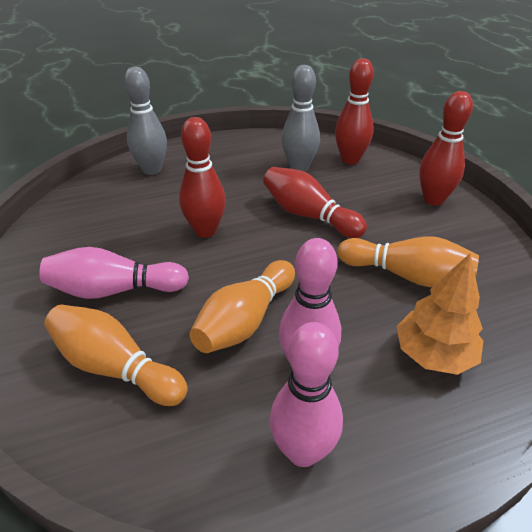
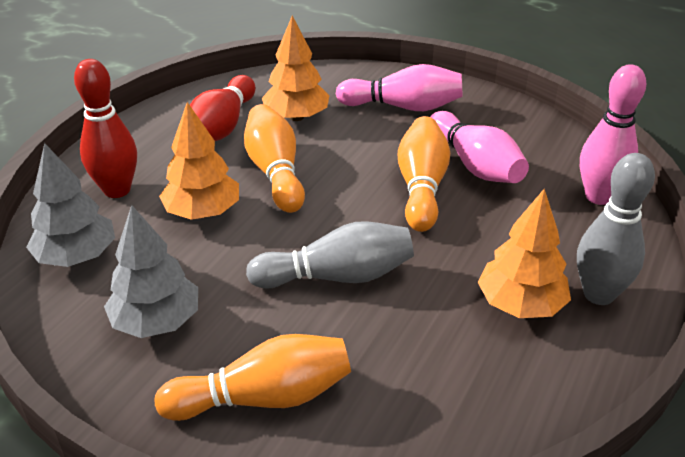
grey tree: 0 -> 2
orange tree: 1 -> 3
red bowling pin: 4 -> 2

